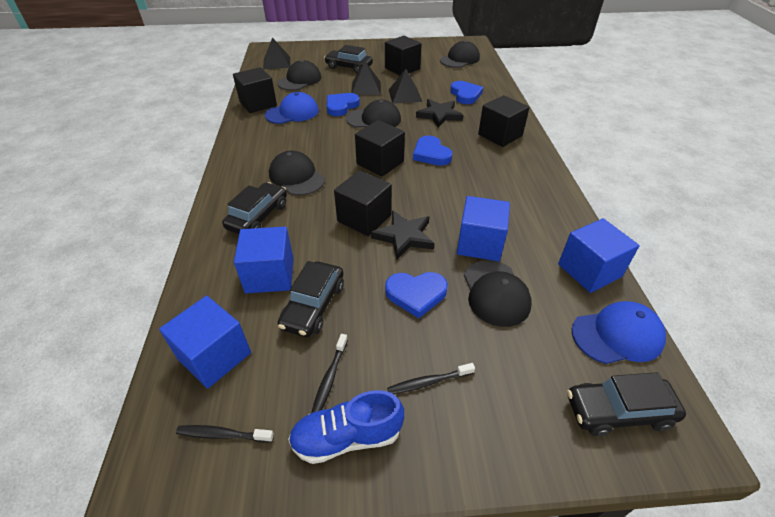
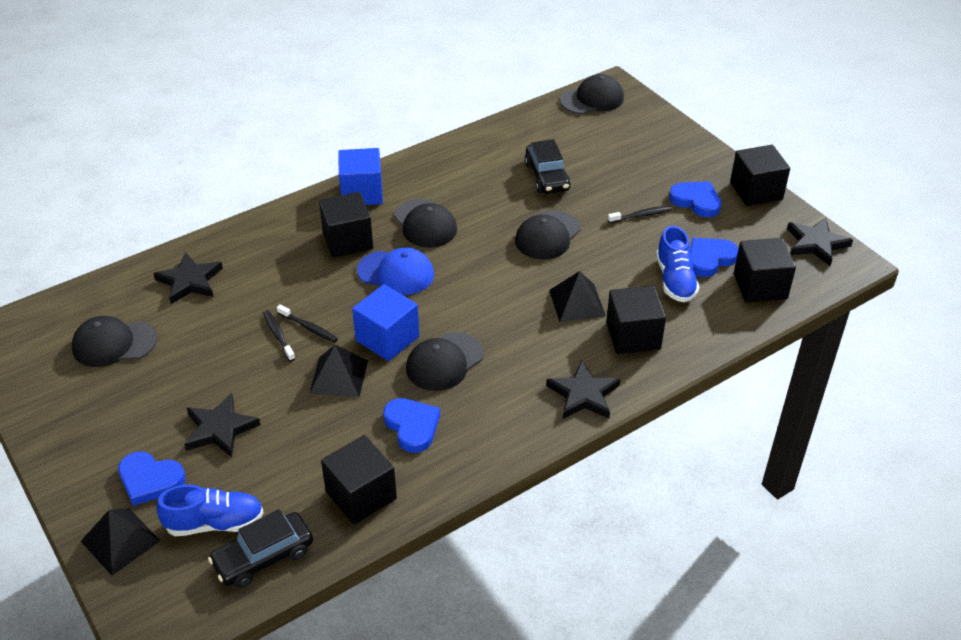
black car: 4 -> 2
black star: 2 -> 4
blue cap: 2 -> 1
blue cube: 4 -> 2
blue shoe: 1 -> 2

